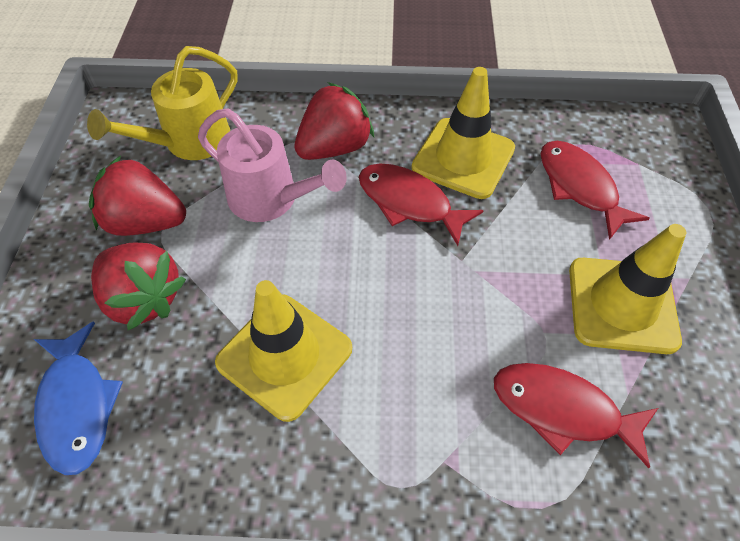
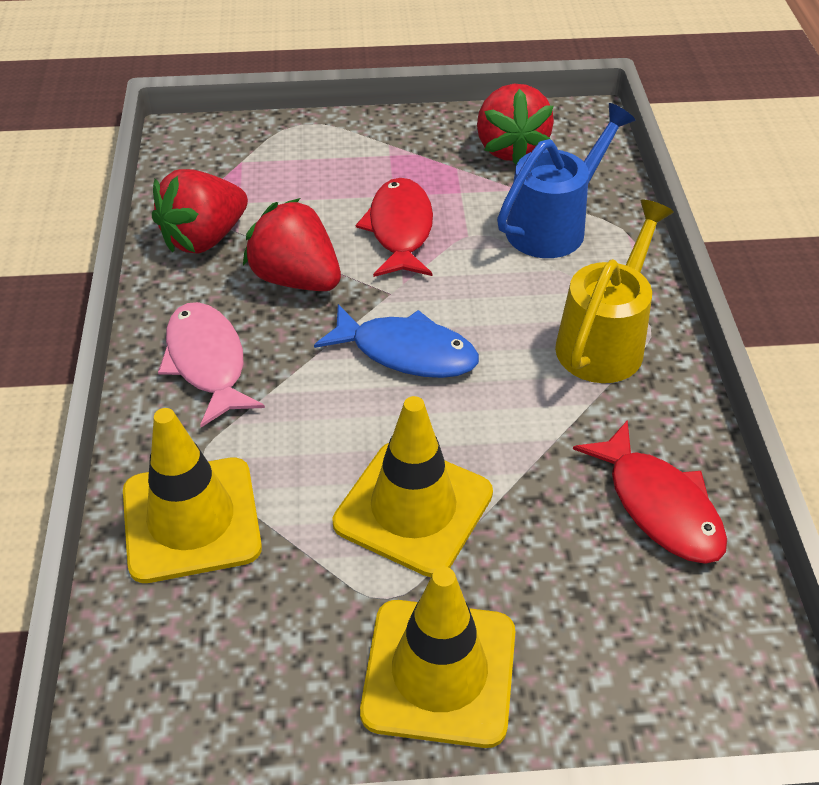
blue watering can: 0 -> 1
pink fish: 0 -> 1
pink watering can: 1 -> 0
red fish: 3 -> 2

